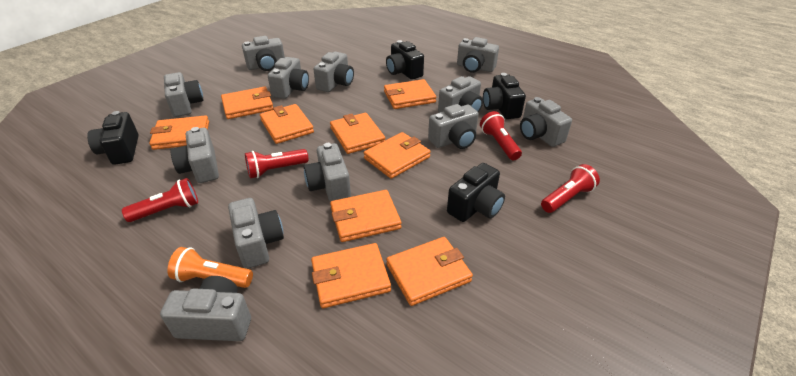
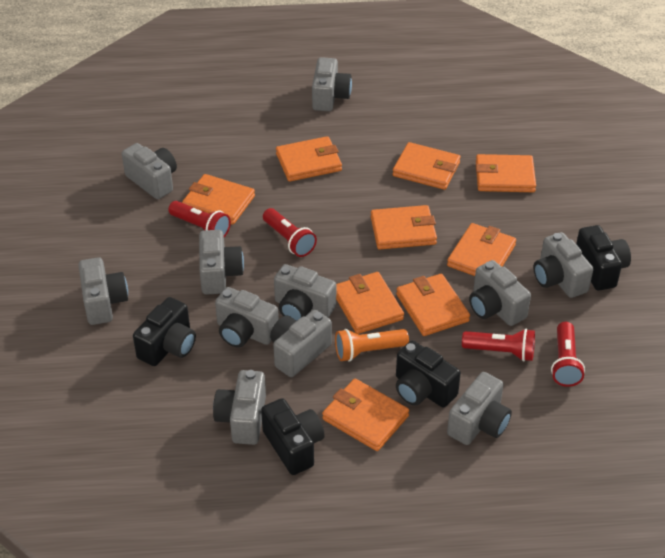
grey camera: 12 -> 11

